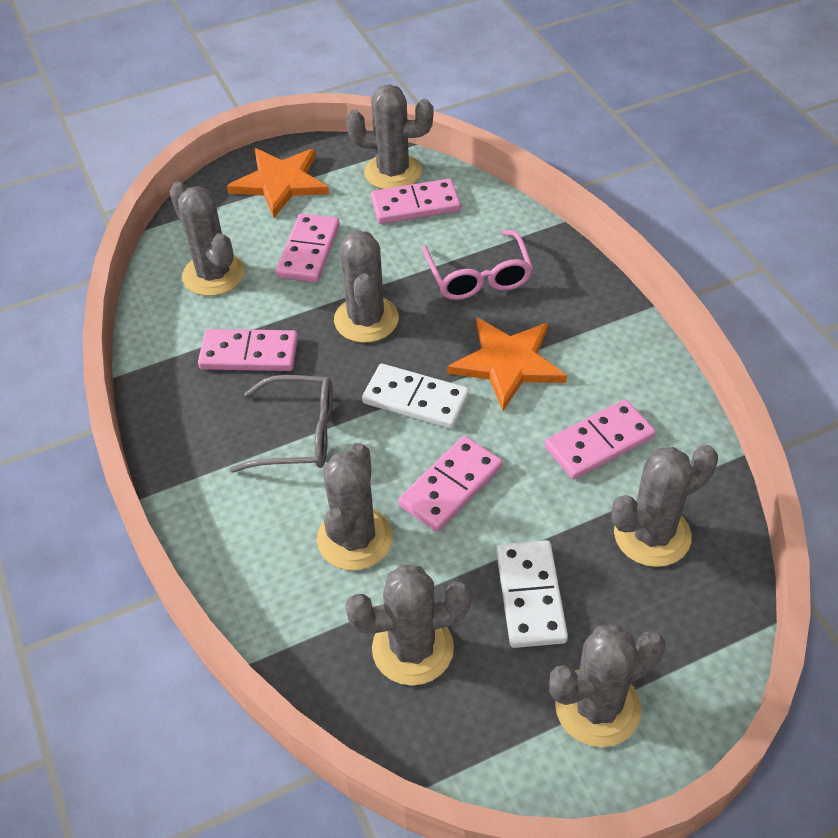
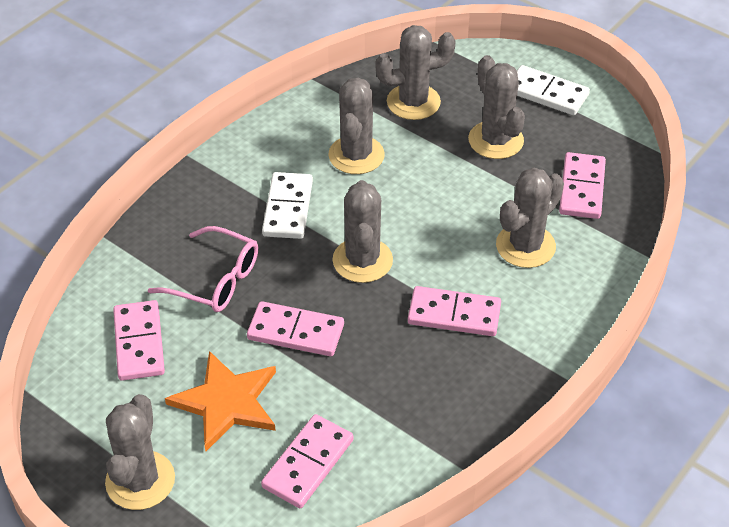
grey cactus: 7 -> 6
grey glasses: 1 -> 0
orange star: 2 -> 1

